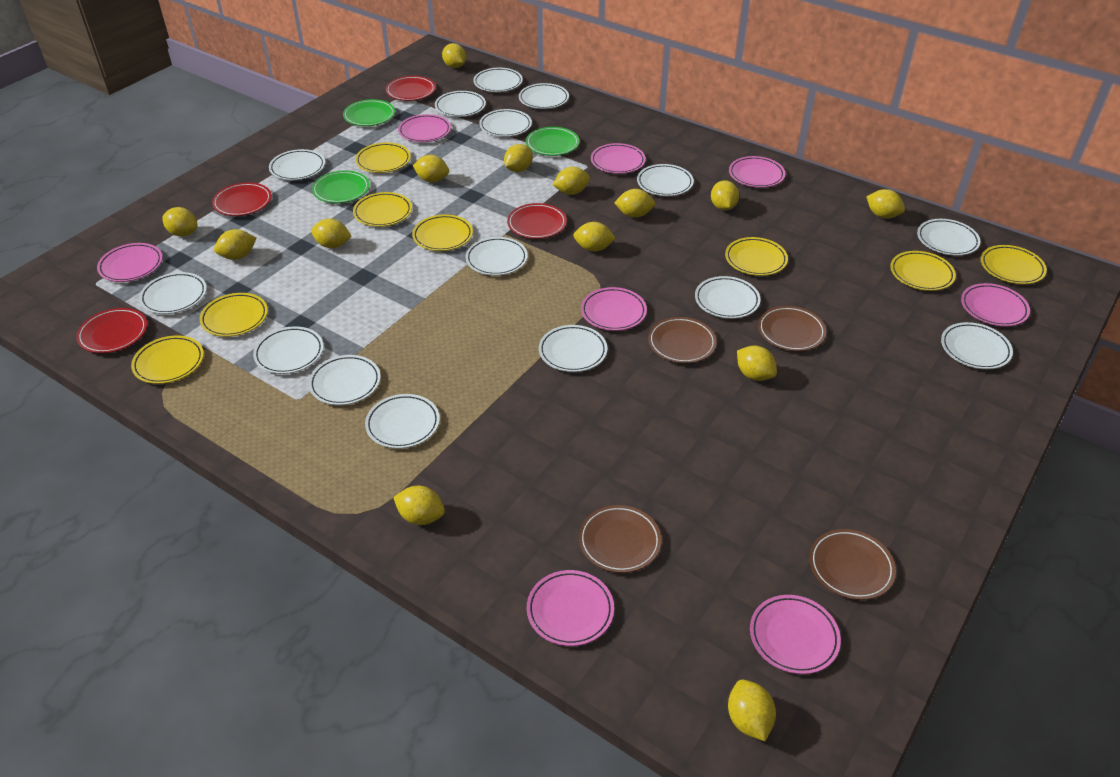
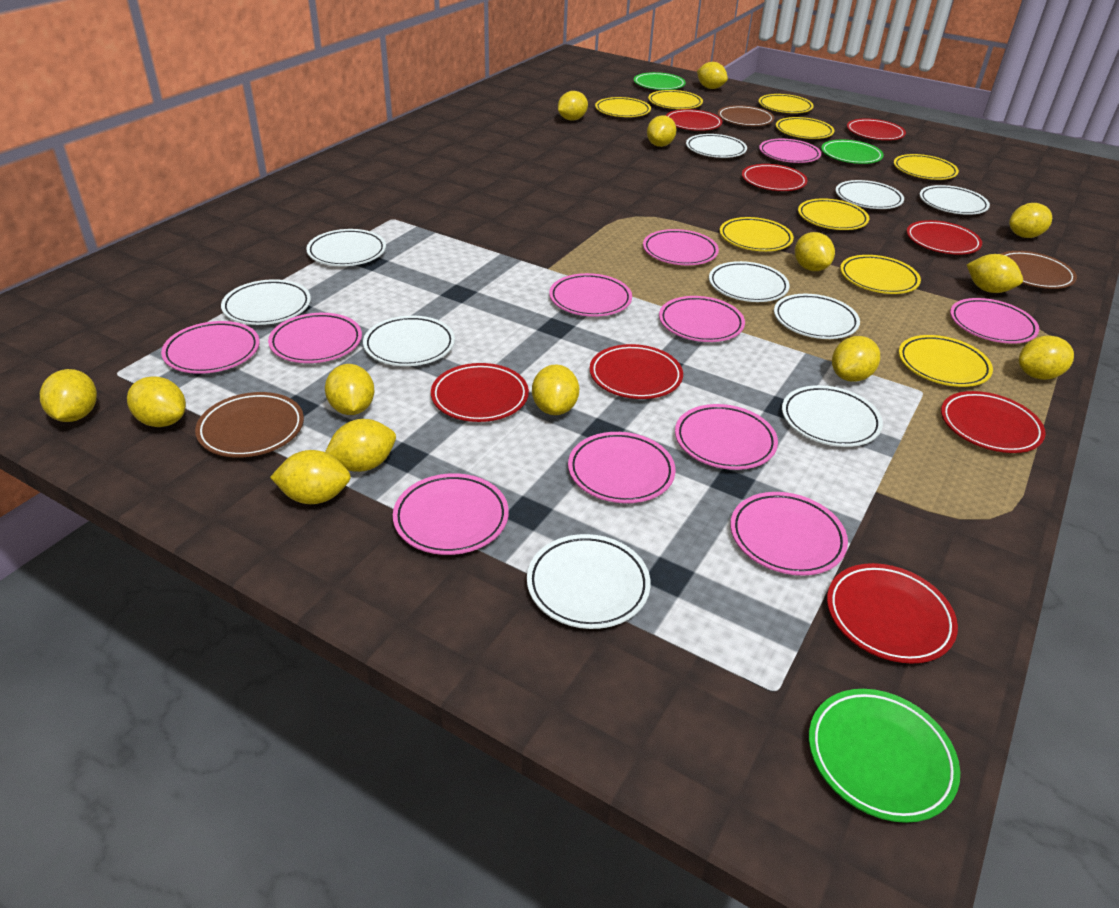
brown plate: 4 -> 3
pink plate: 8 -> 11
red plate: 4 -> 8
white plate: 15 -> 10
yellow plate: 8 -> 9

